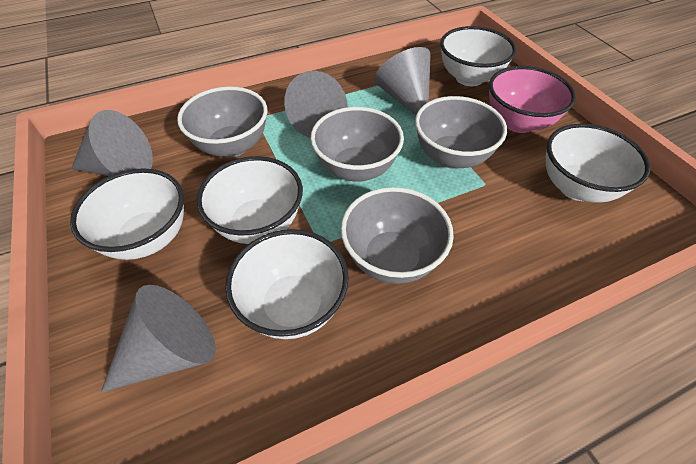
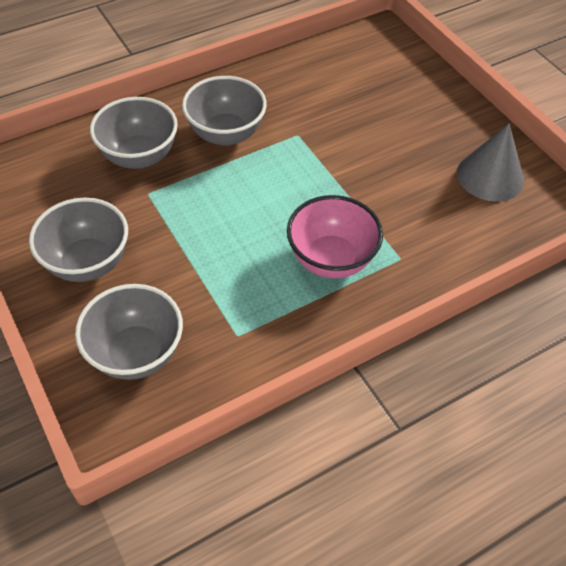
grey cone: 4 -> 1
white bowl: 5 -> 0

